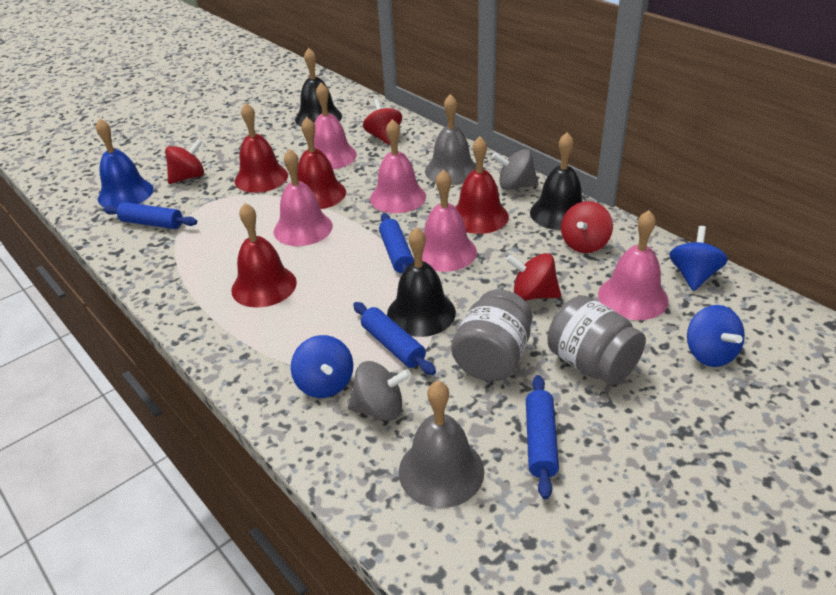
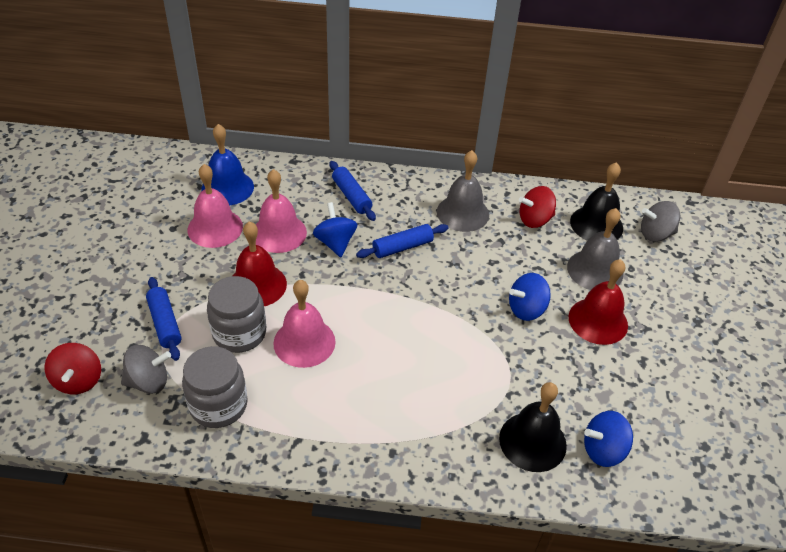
black bell: 3 -> 2
blue rolling pin: 4 -> 3
pink bell: 5 -> 3
red bell: 4 -> 2
red spinning top: 4 -> 2

